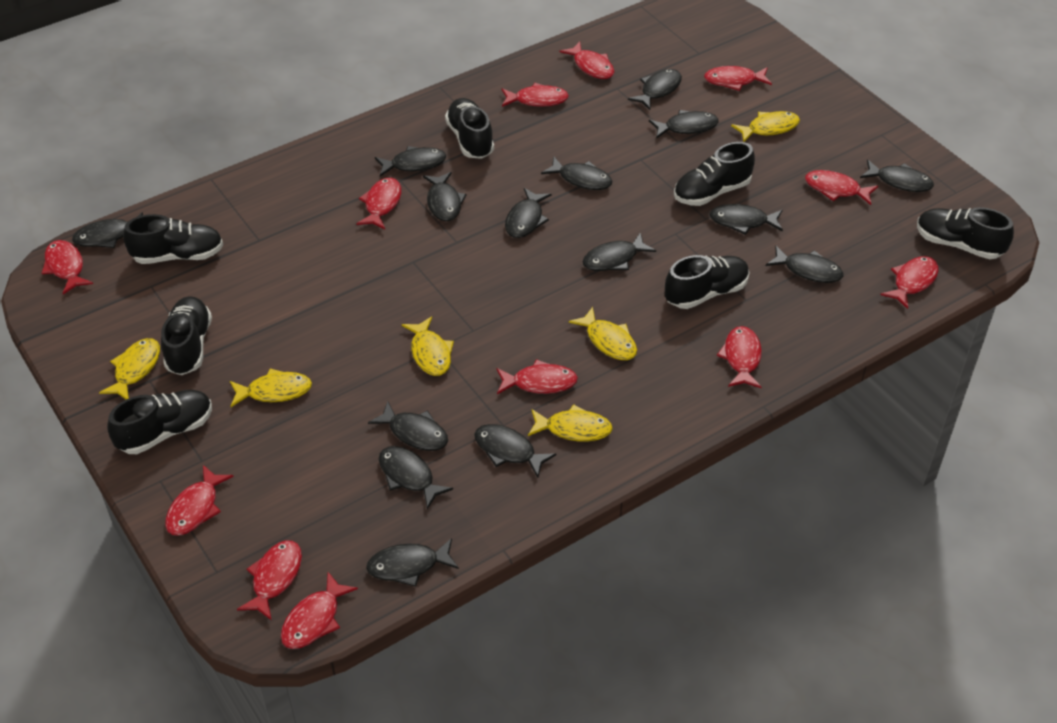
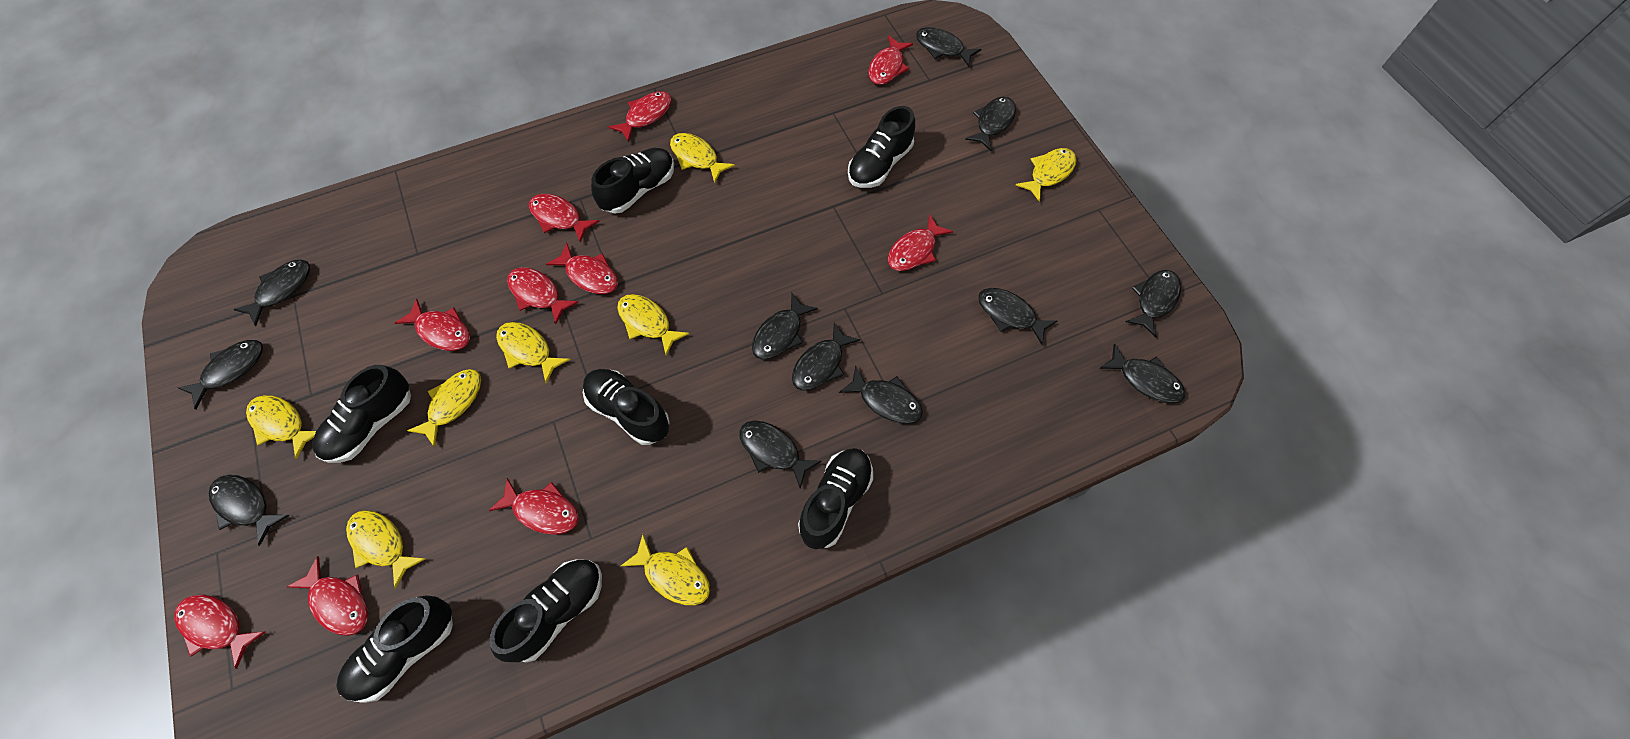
black fish: 15 -> 12
red fish: 12 -> 10
yellow fish: 6 -> 8

